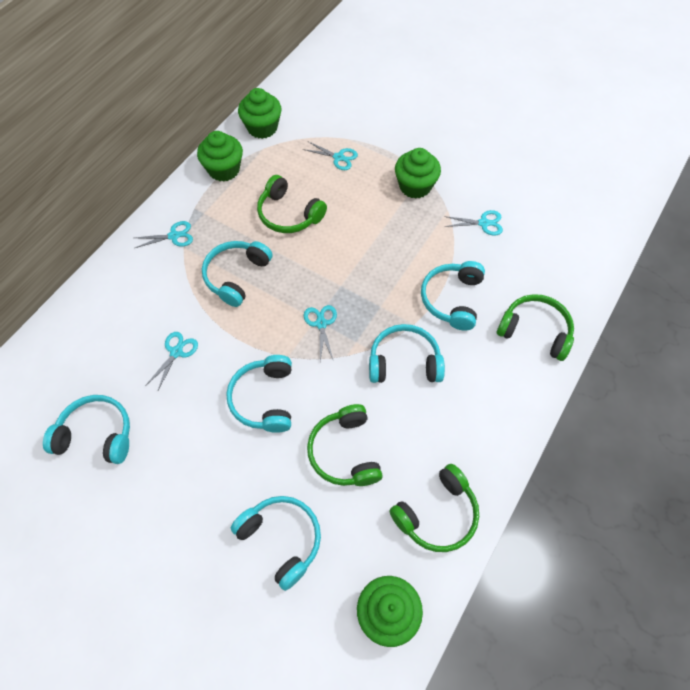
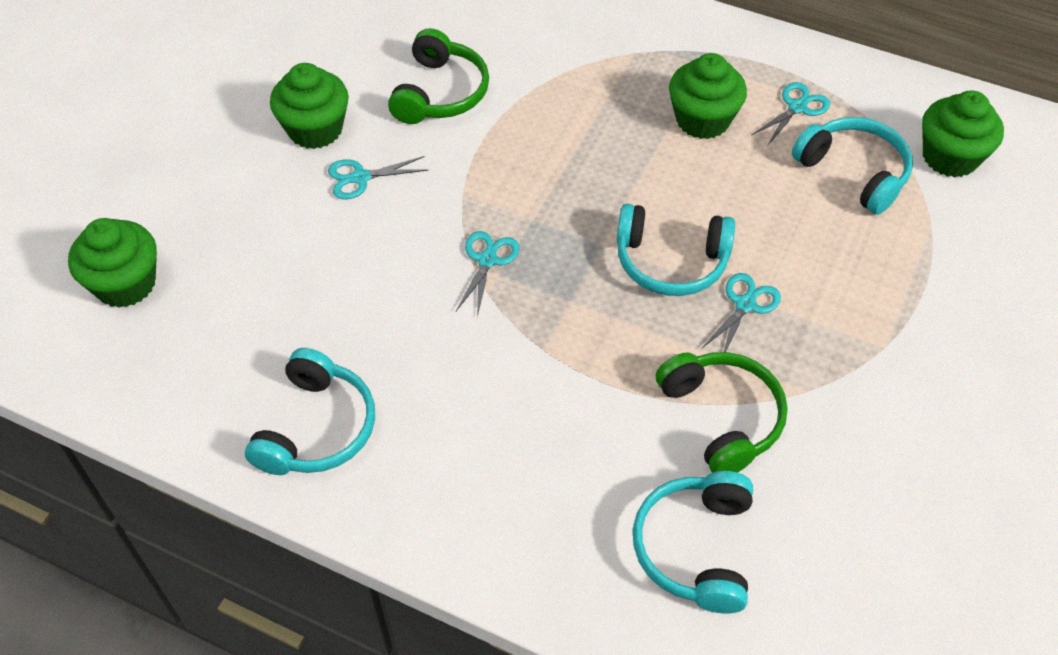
green headphones: 4 -> 2
turquoise headphones: 6 -> 4
turquoise scissors: 5 -> 4

